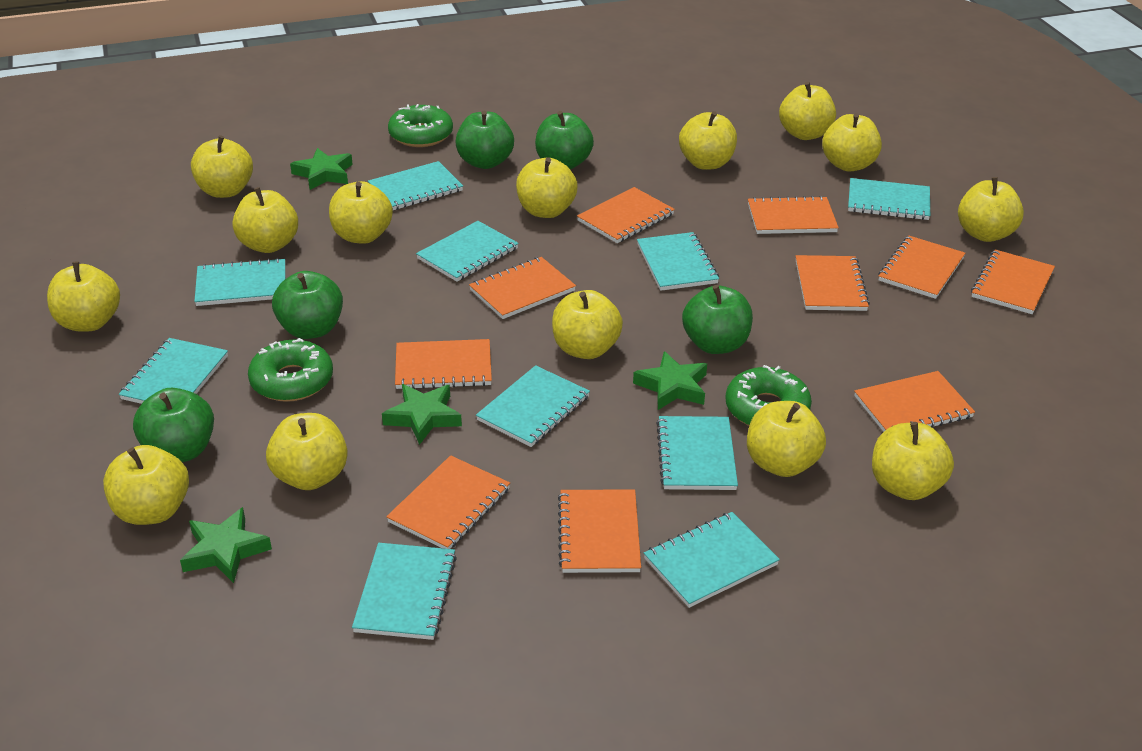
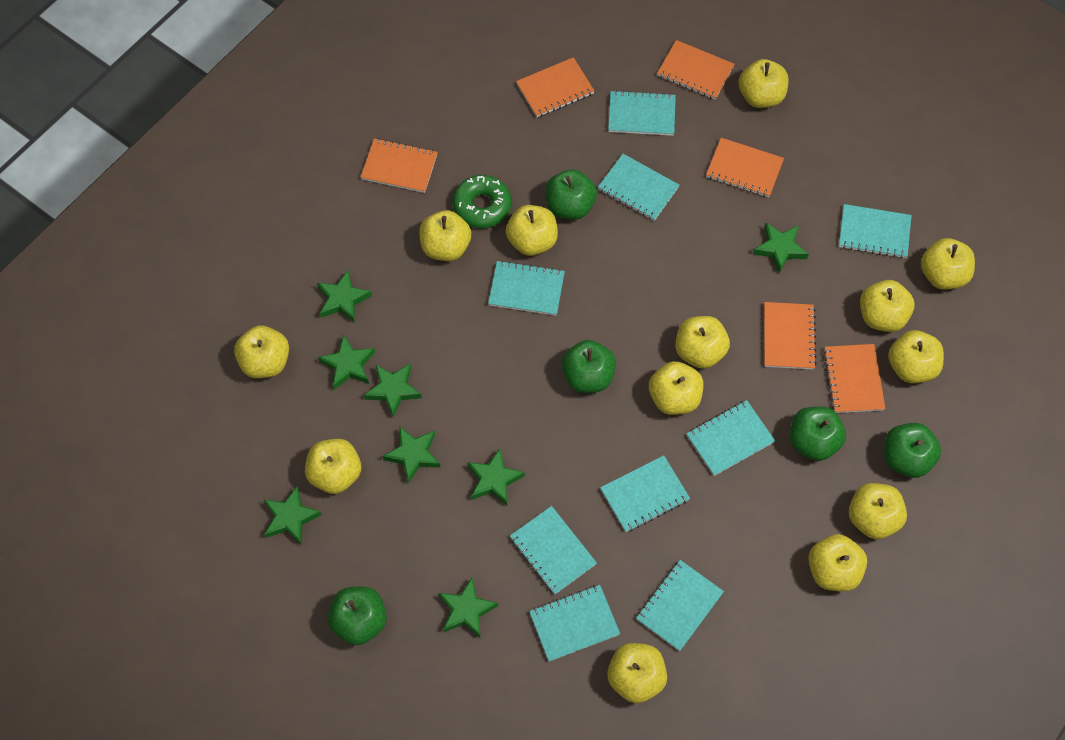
green donut: 3 -> 1
green star: 4 -> 8
orange notebook: 10 -> 6
turquoise notebook: 10 -> 9
yellow apple: 14 -> 13

